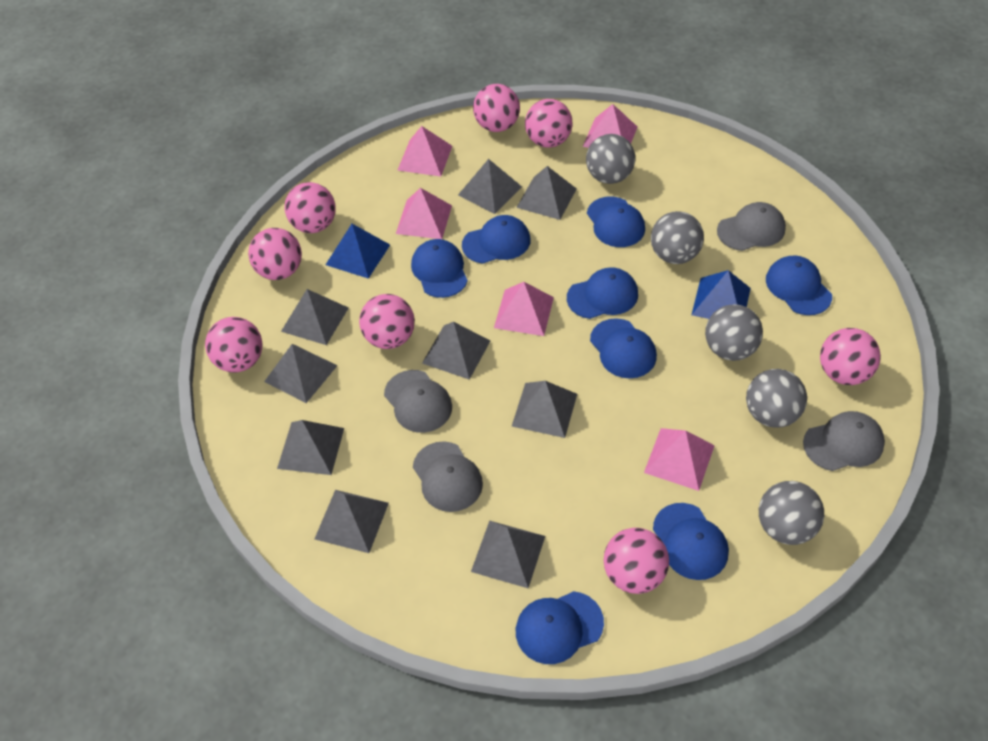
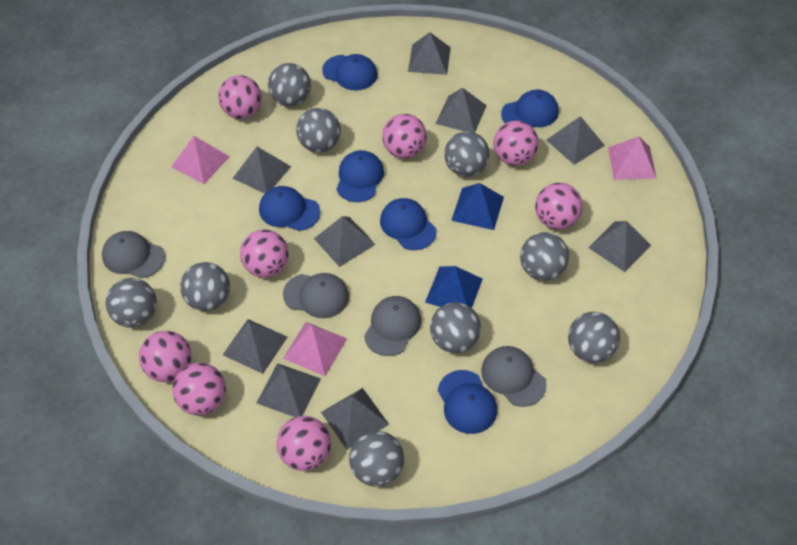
blue cap: 8 -> 6
grey ball: 5 -> 9
pink pyramid: 5 -> 3

